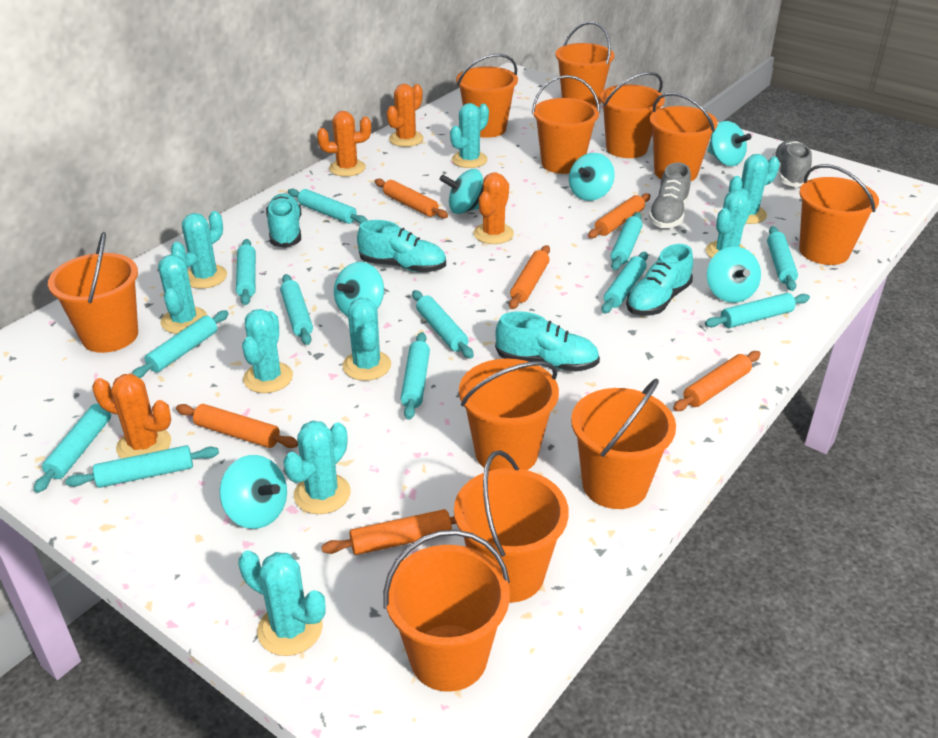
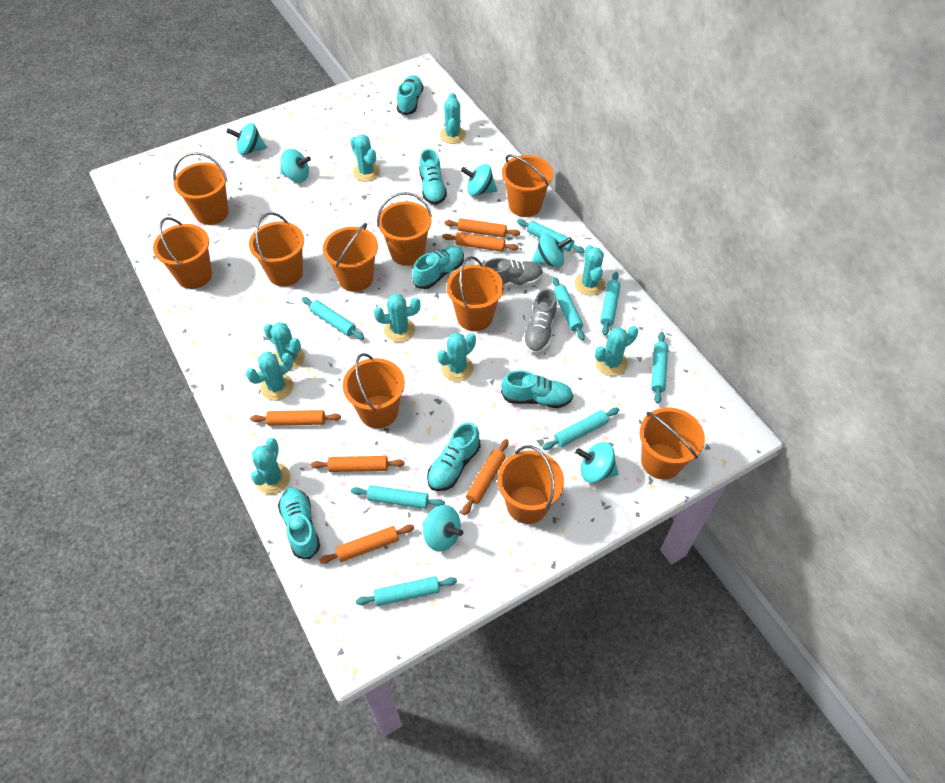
orange bucket: 11 -> 10
orange cactus: 4 -> 0
turquoise rolling pin: 12 -> 8
turquoise shoe: 4 -> 6

